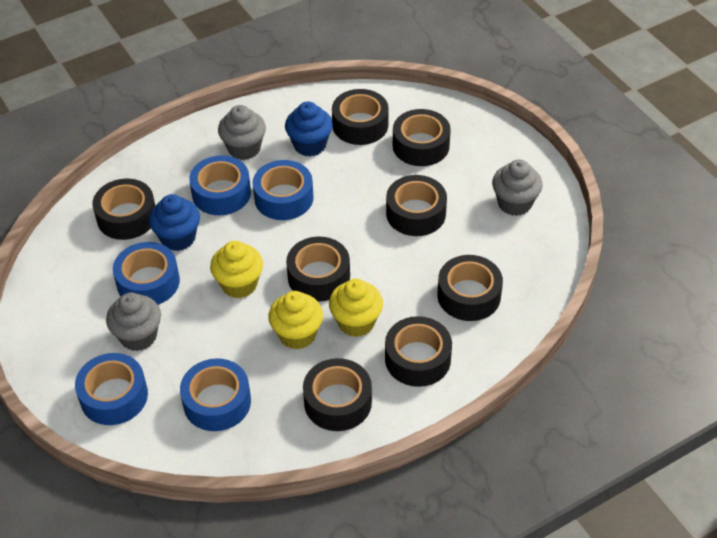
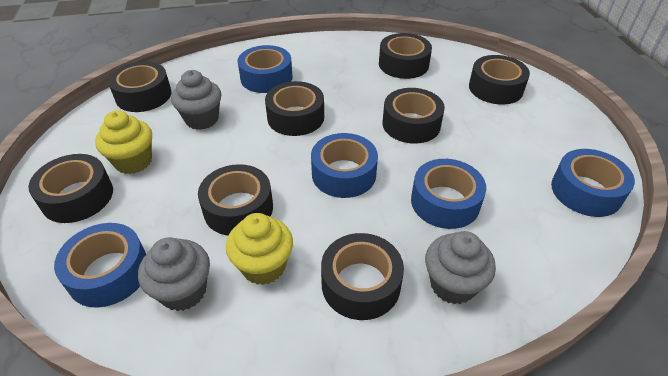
blue cupcake: 2 -> 0
yellow cupcake: 3 -> 2

